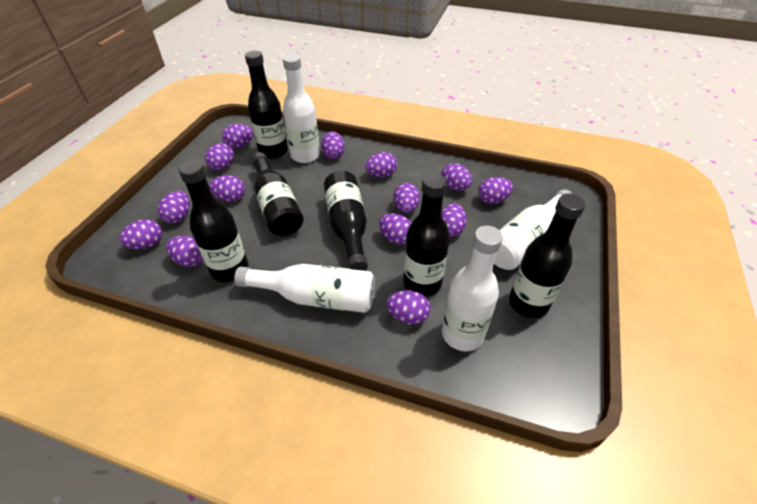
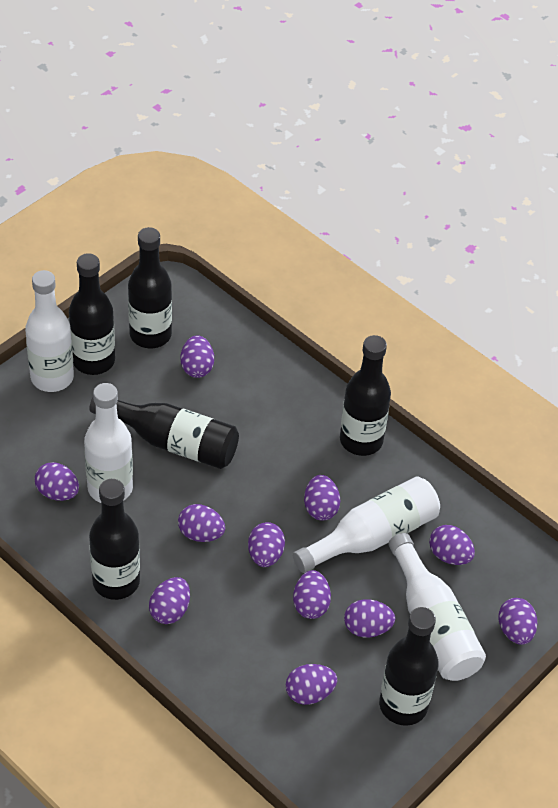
purple egg: 14 -> 11

